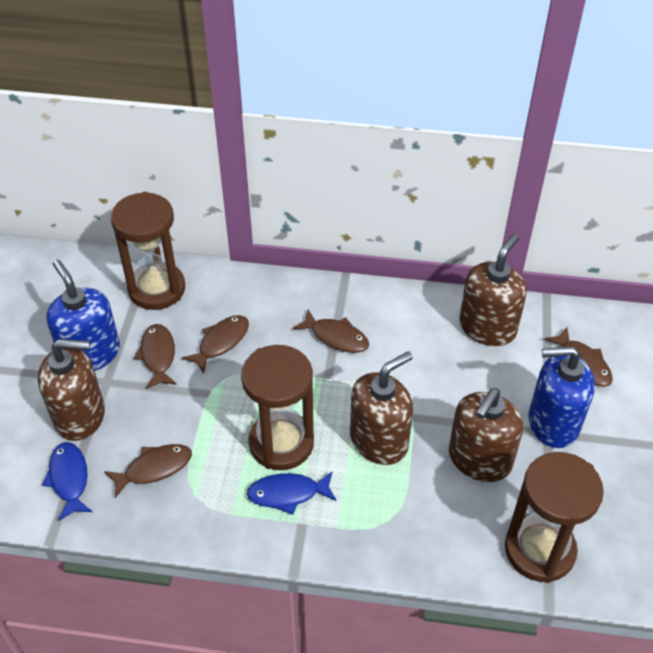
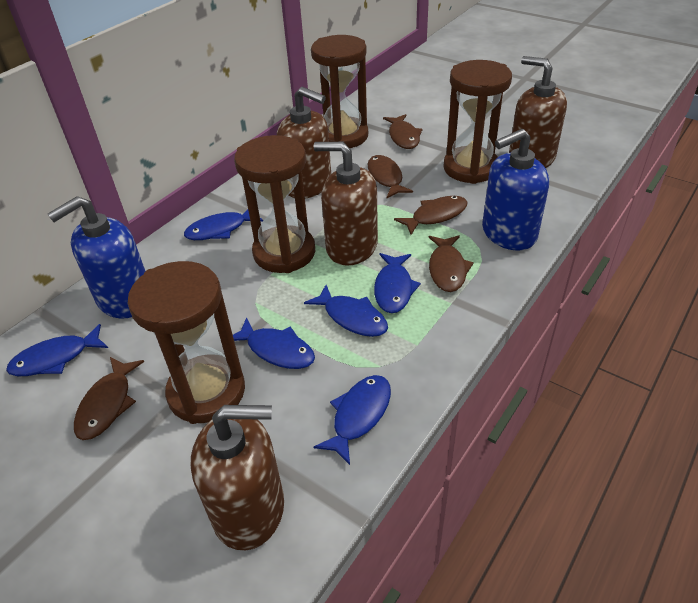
blue fish: 2 -> 6
brown hourglass: 3 -> 4

